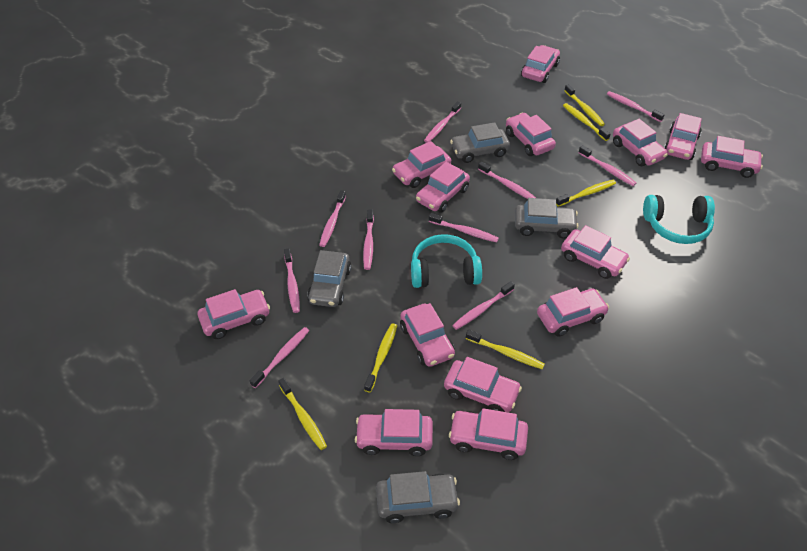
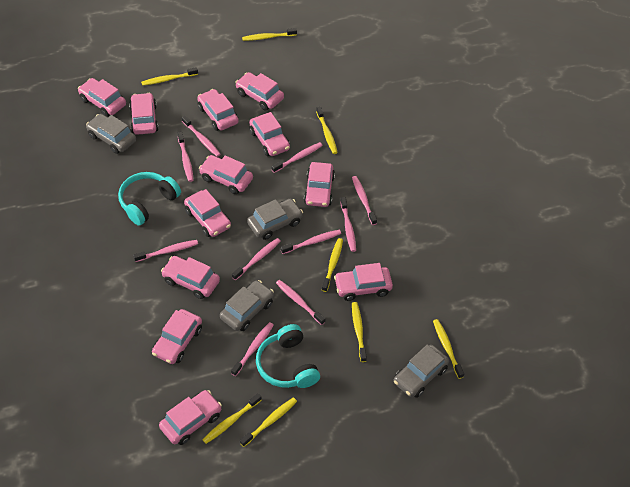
pink car: 14 -> 12
yellow toothbrush: 6 -> 8

